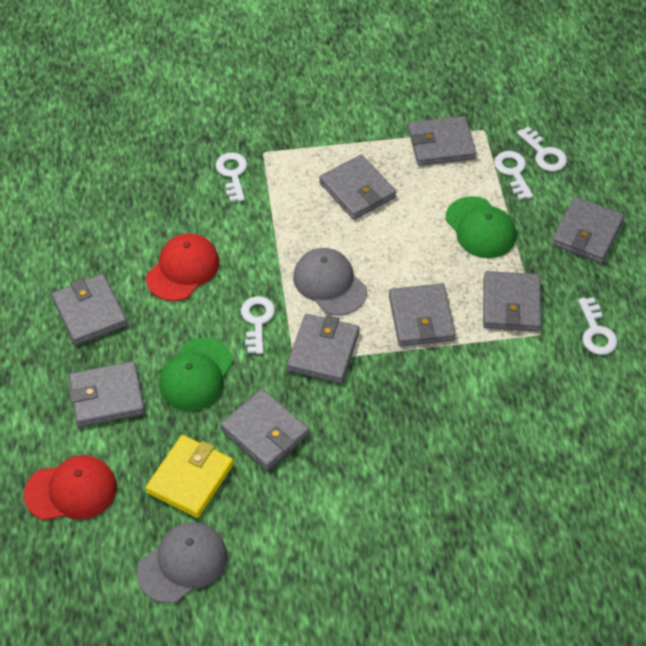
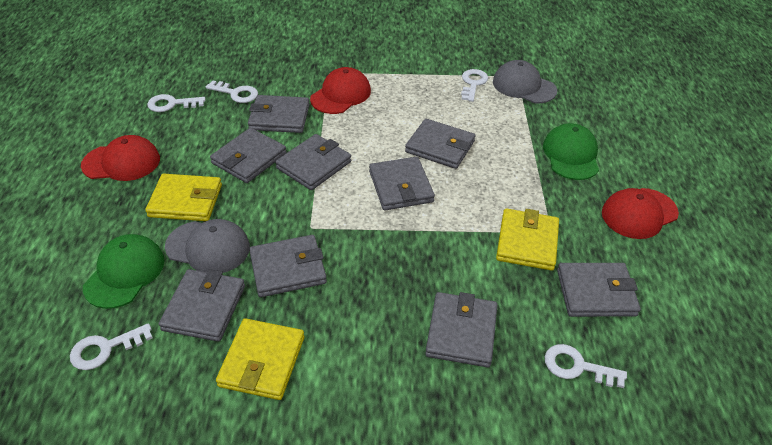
red cap: 2 -> 3
yellow wallet: 1 -> 3

